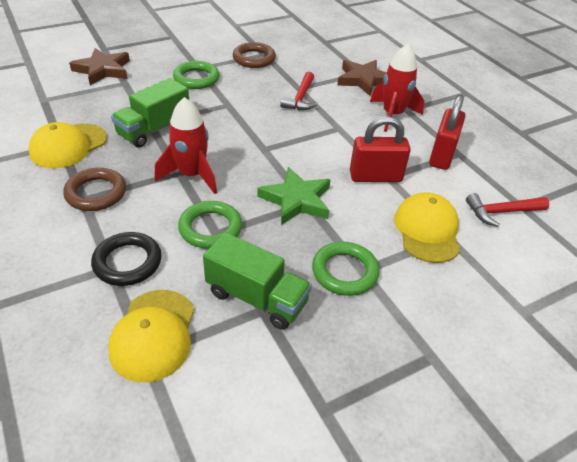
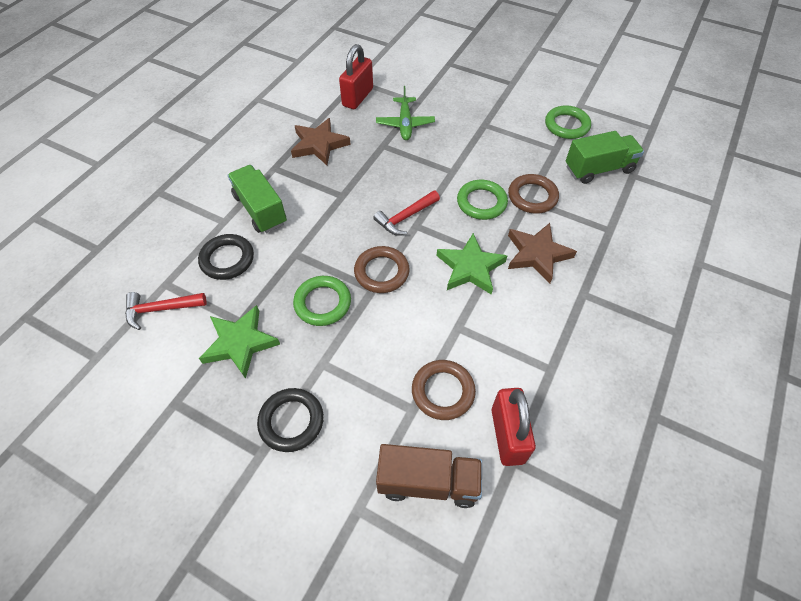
black ring: 1 -> 2
brown ring: 2 -> 3
brown truck: 0 -> 1
green plane: 0 -> 1
green star: 1 -> 2
red rocket: 2 -> 0
yellow cap: 3 -> 0

